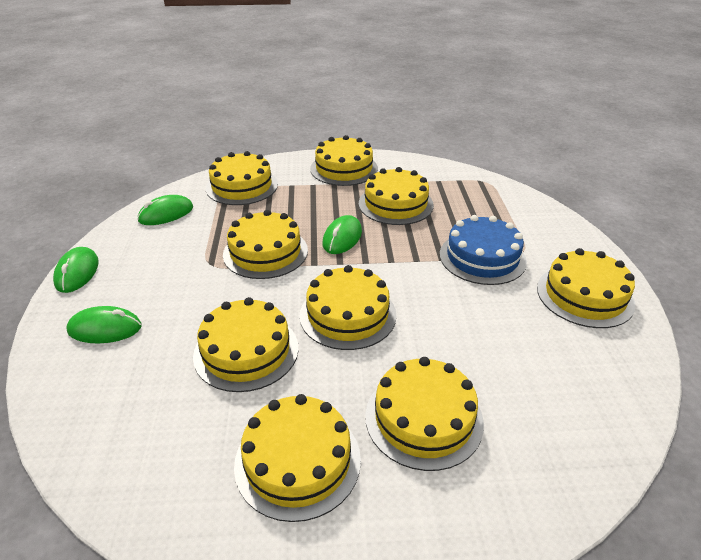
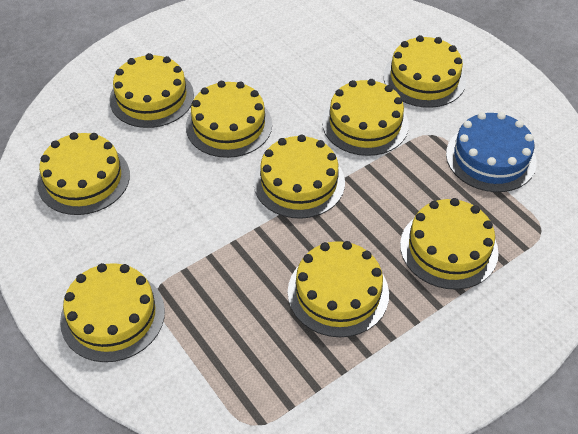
green mouse: 4 -> 0

